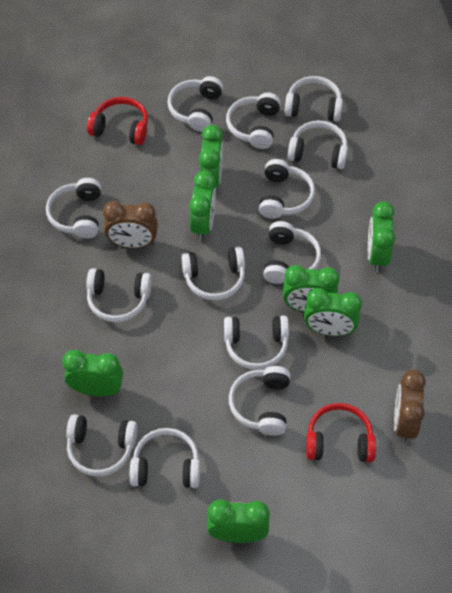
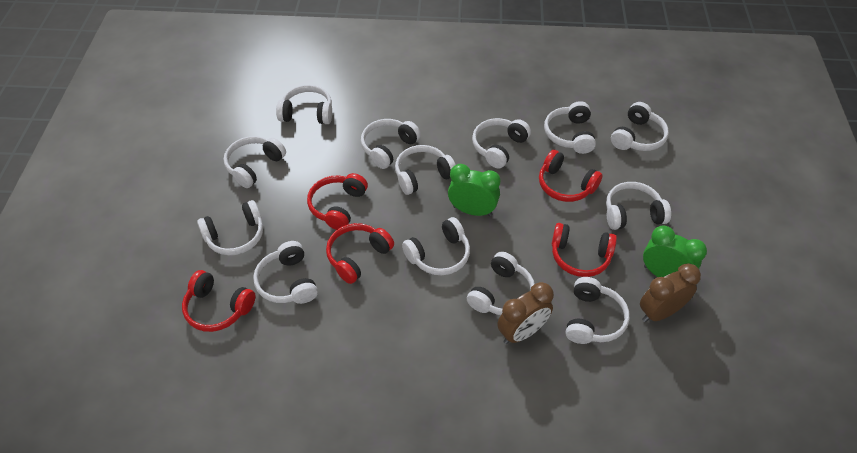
green clock: 7 -> 2
red headphones: 2 -> 5

